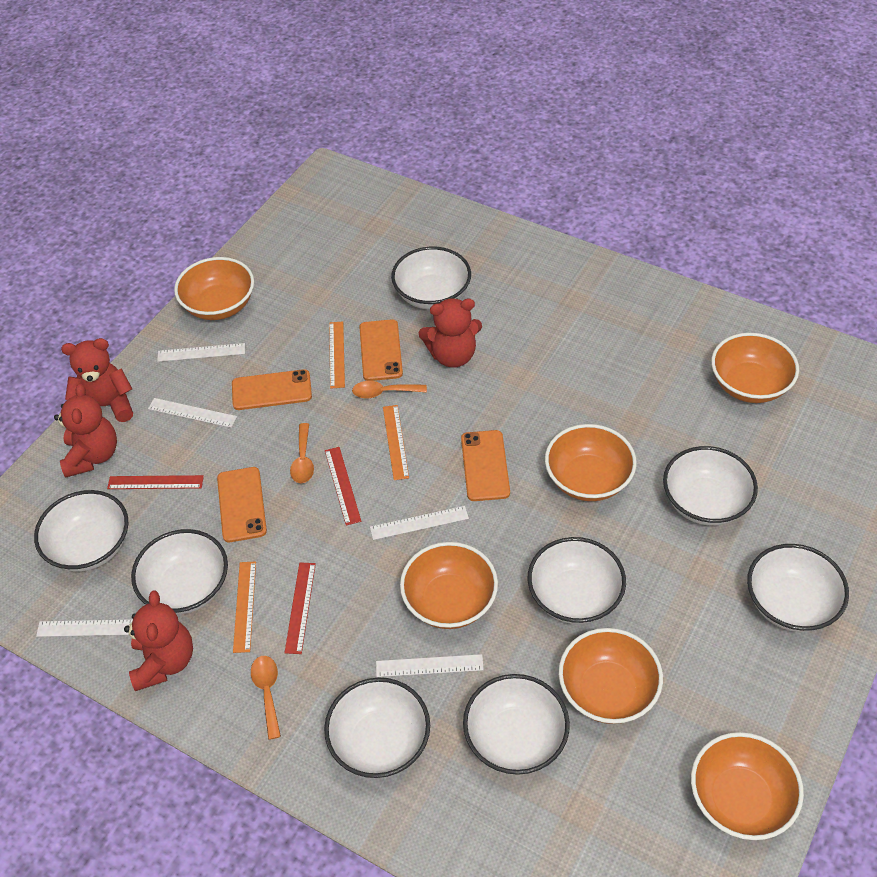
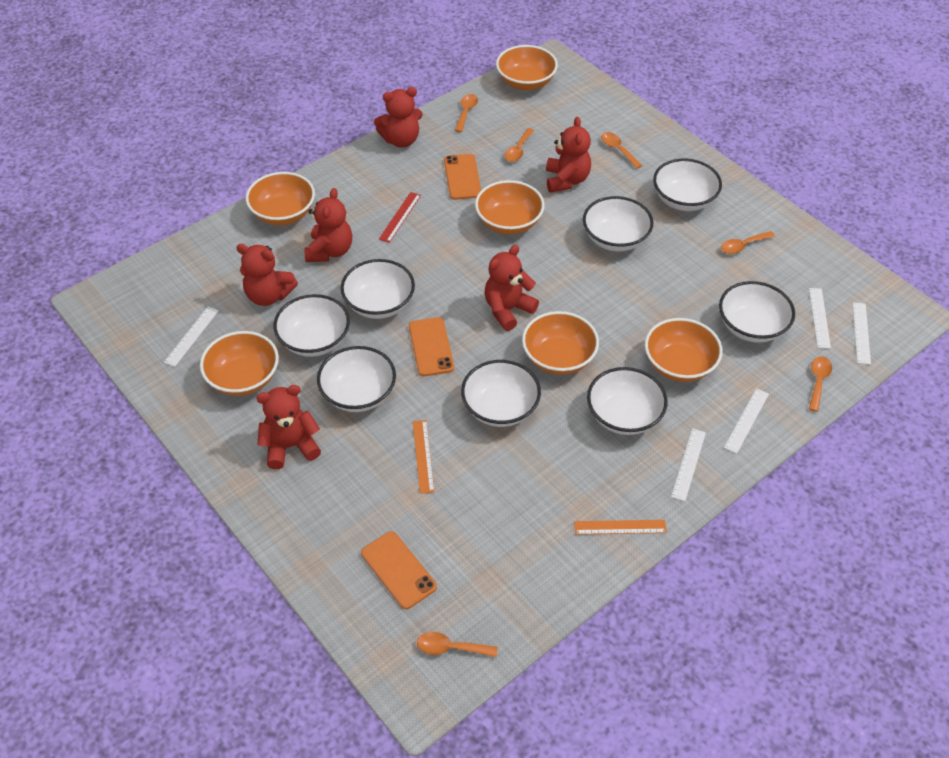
orange phone: 4 -> 3
orange ruler: 3 -> 2
orange spoon: 3 -> 6
red ruler: 3 -> 1
red teddy bear: 4 -> 6

